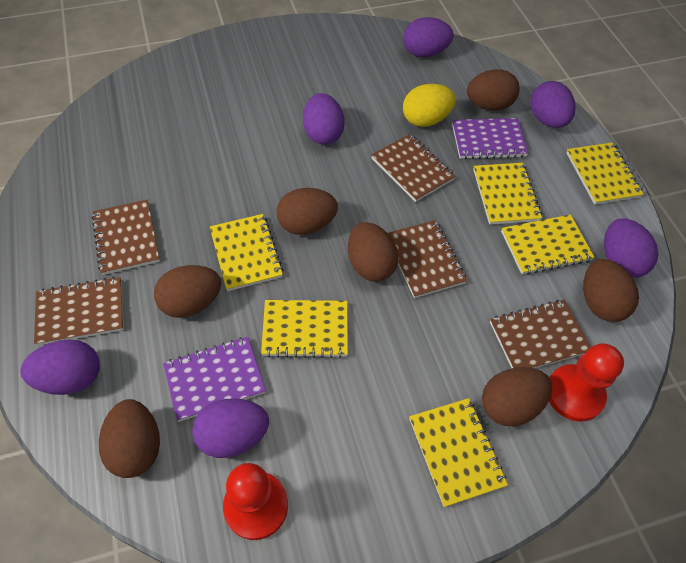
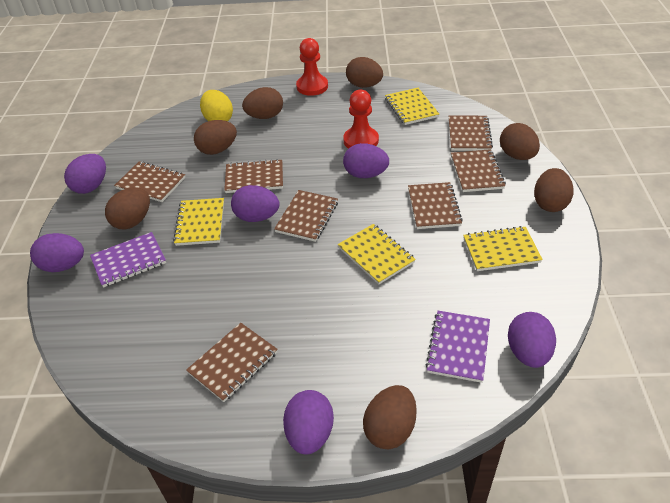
brown notebook: 5 -> 7
yellow notebook: 6 -> 4

